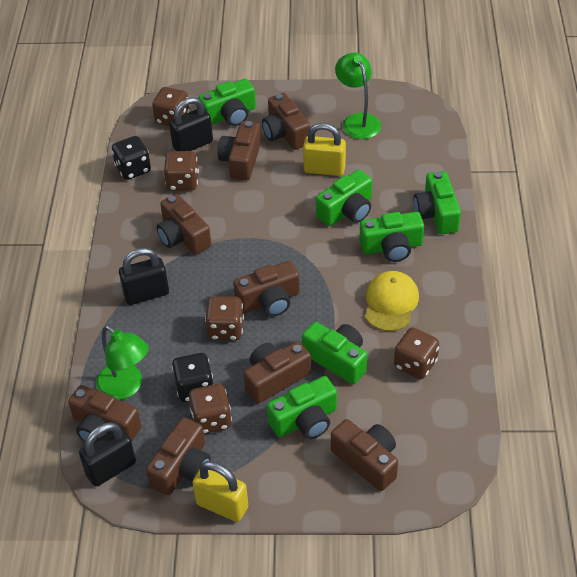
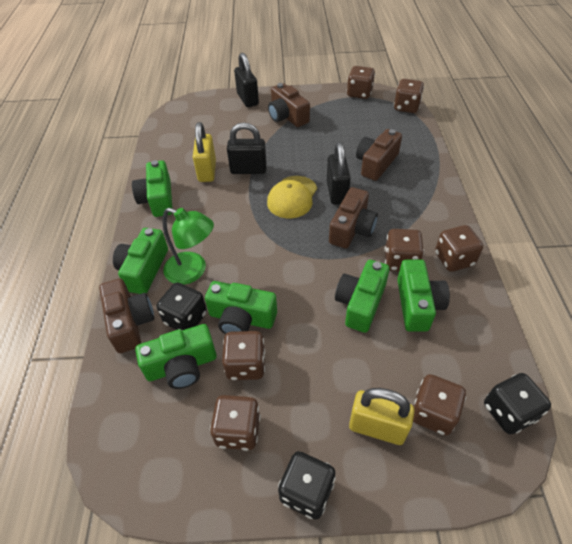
black dice: 2 -> 3
brown camera: 8 -> 4
brown dice: 5 -> 7
green lamp: 2 -> 1

